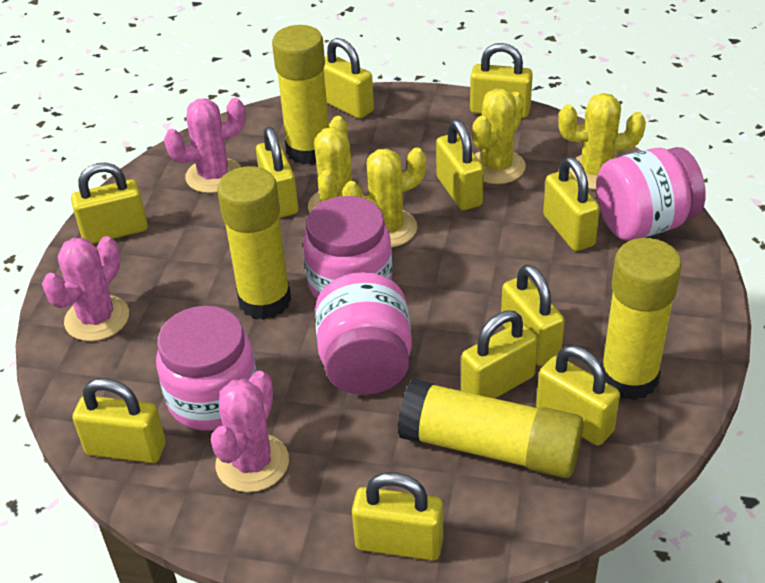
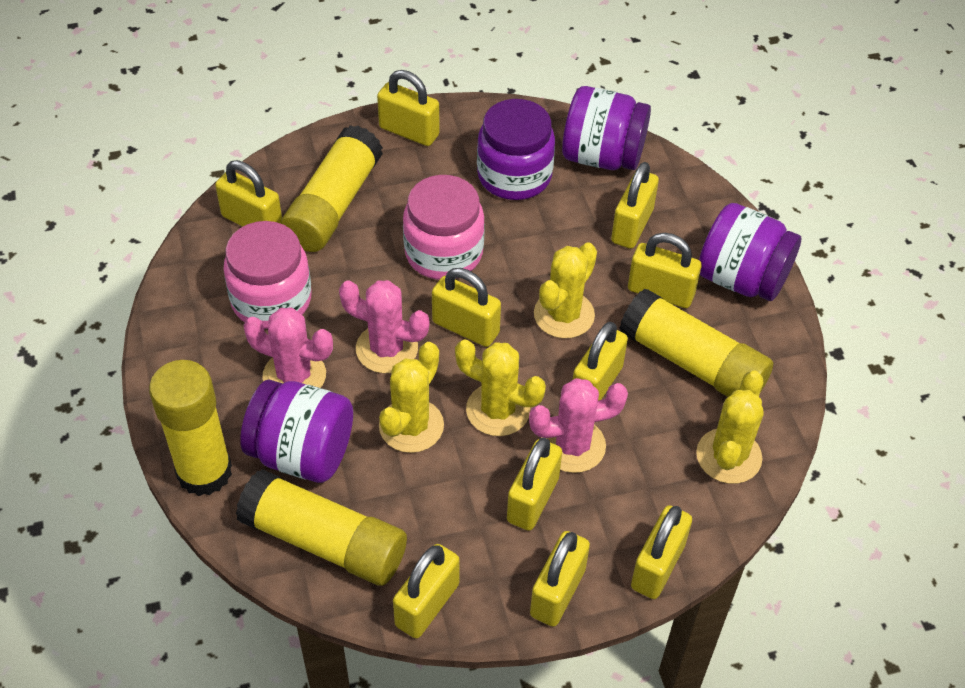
pink jar: 4 -> 2
purple jar: 0 -> 4
yellow padlock: 11 -> 10

